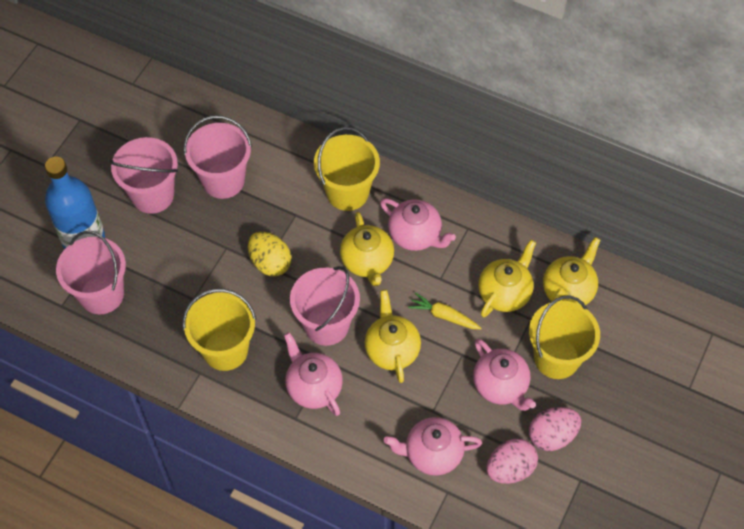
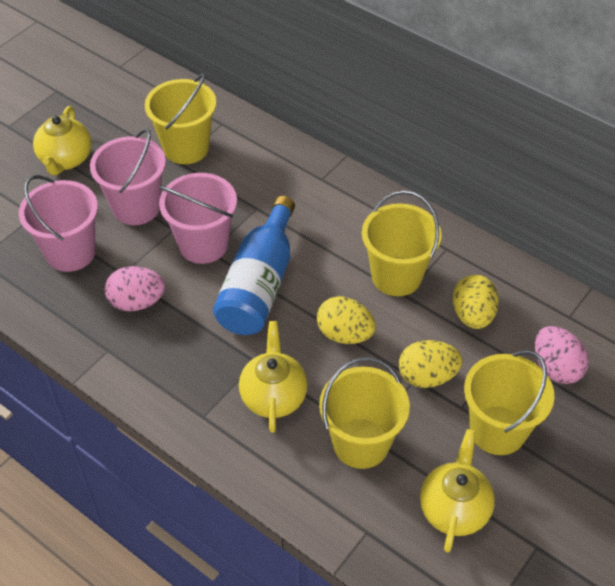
pink bucket: 4 -> 3
pink teapot: 4 -> 0
yellow bucket: 3 -> 4
yellow carrot: 1 -> 0
yellow egg: 1 -> 3
yellow teapot: 4 -> 3

